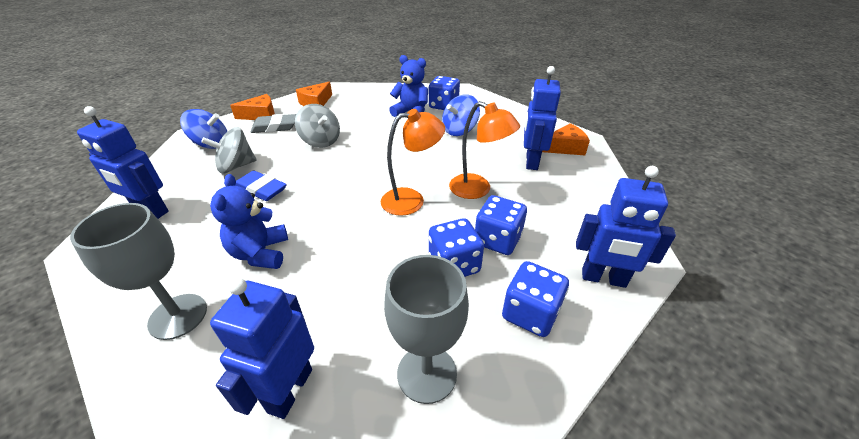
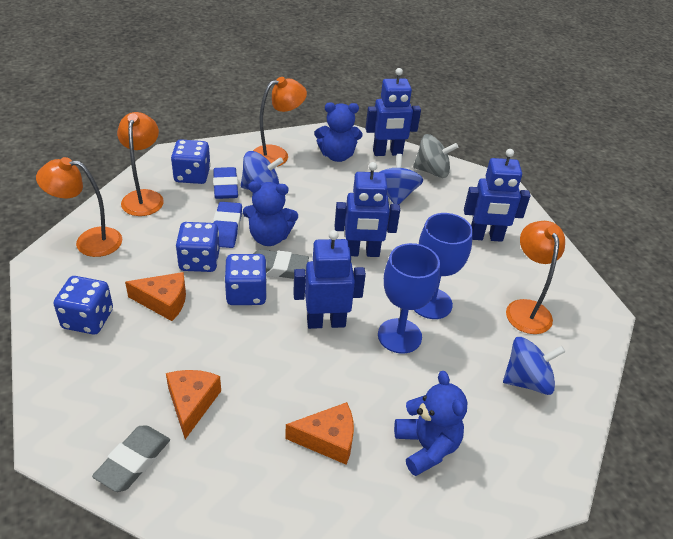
blue eraser: 1 -> 2
blue goblet: 0 -> 2
blue spinning top: 2 -> 3
blue teddy bear: 2 -> 3
grey eraser: 1 -> 2
grey goblet: 2 -> 0
grey spinning top: 2 -> 1
orange lamp: 2 -> 4

